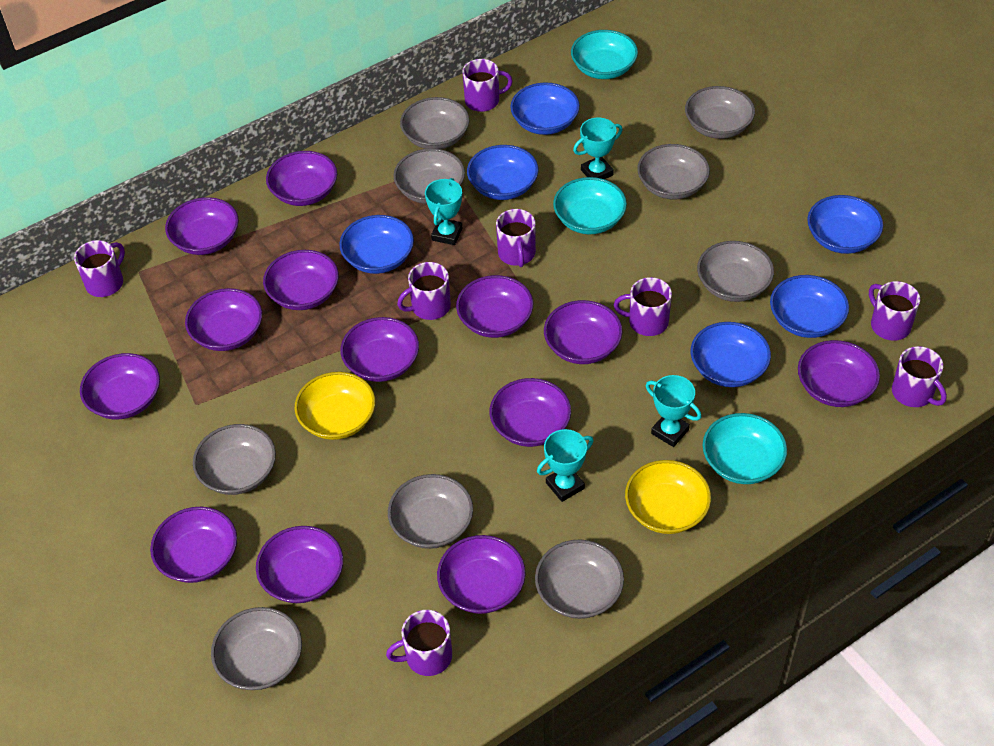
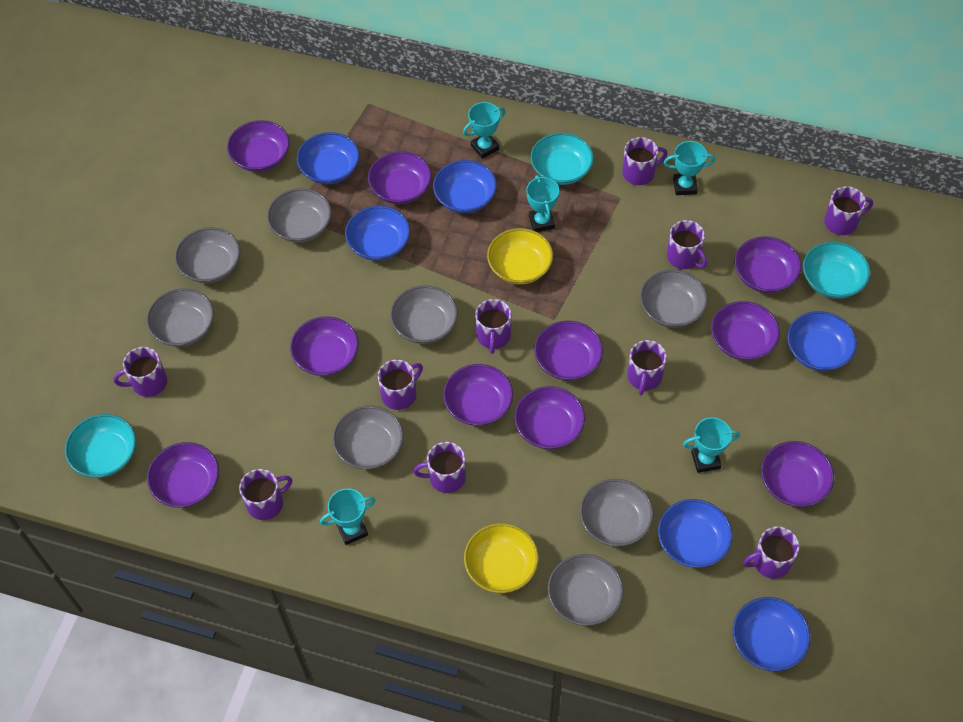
grey bowl: 9 -> 8
purple bowl: 13 -> 10
purple mug: 8 -> 10
turquoise trophy: 4 -> 5

